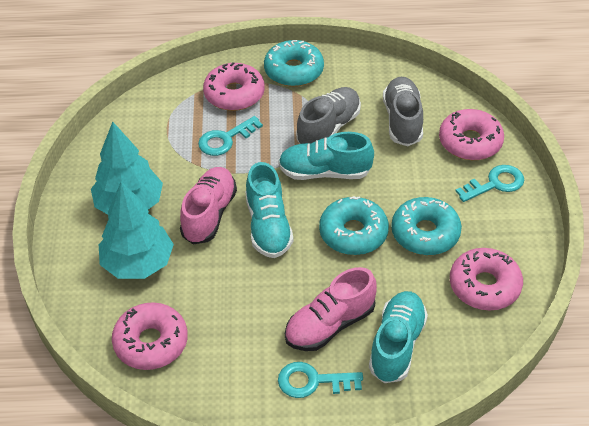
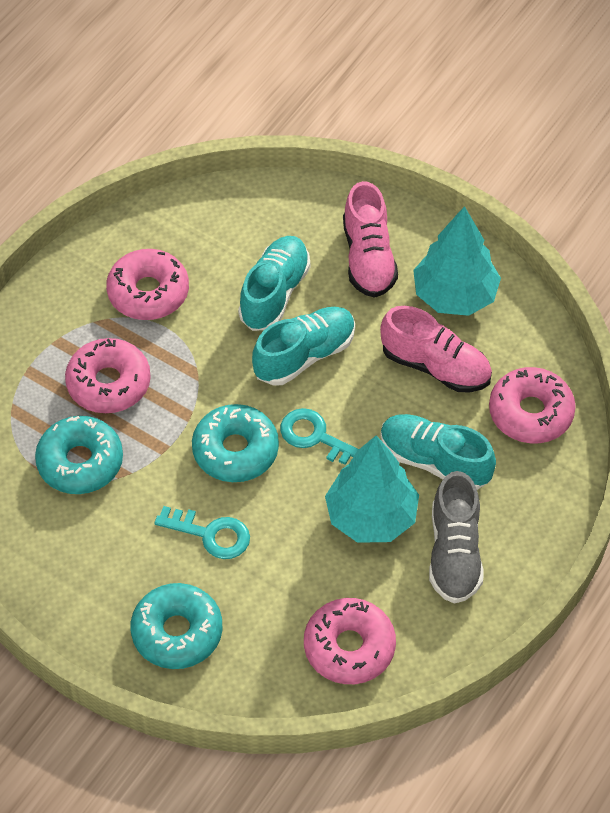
grey shoe: 2 -> 1
turquoise key: 3 -> 2

